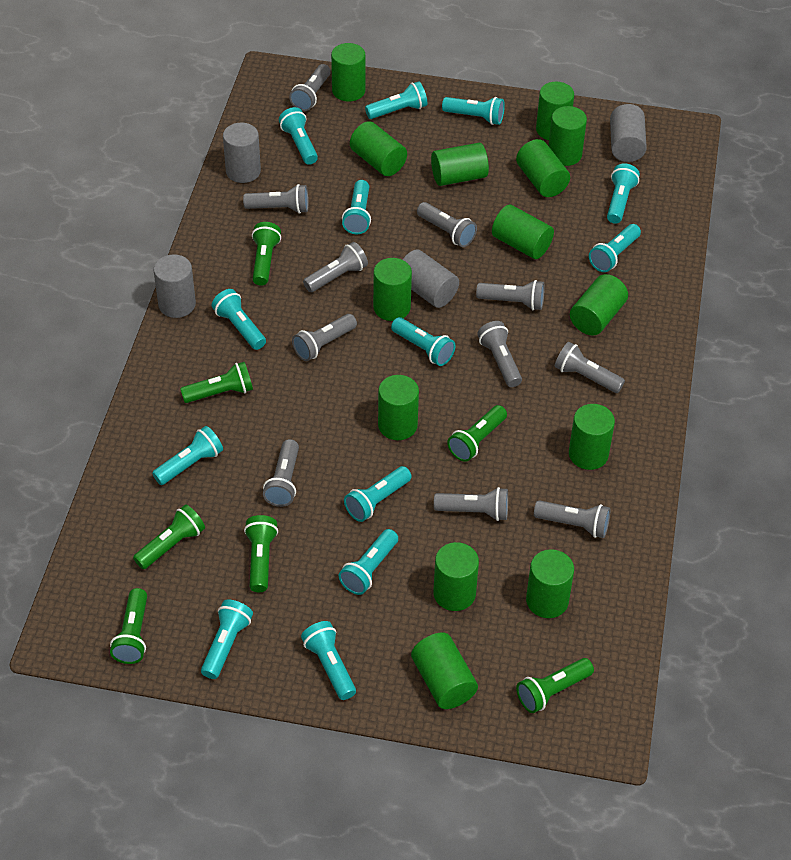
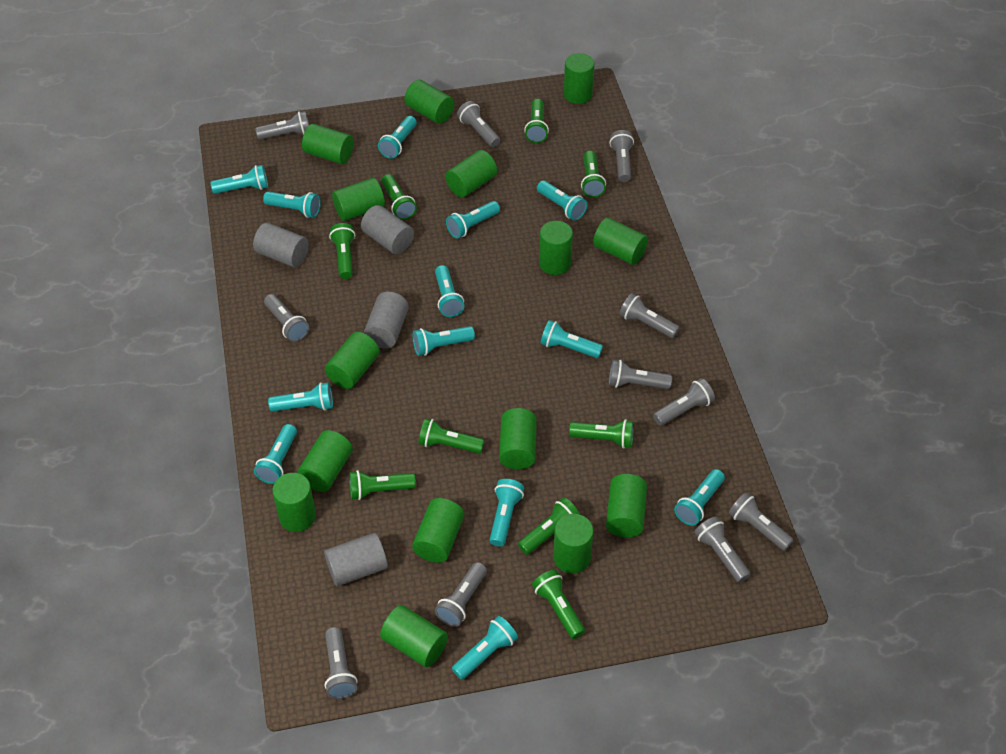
green cylinder: 14 -> 15
green flashlight: 7 -> 9

